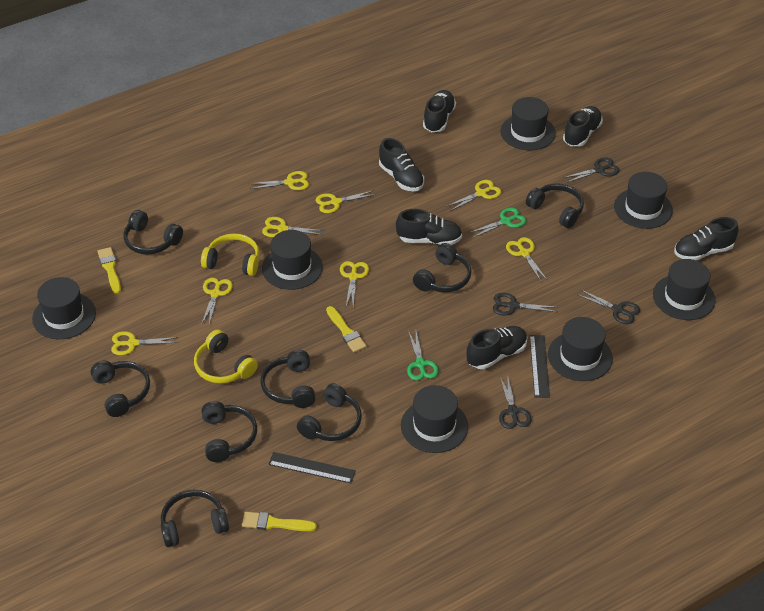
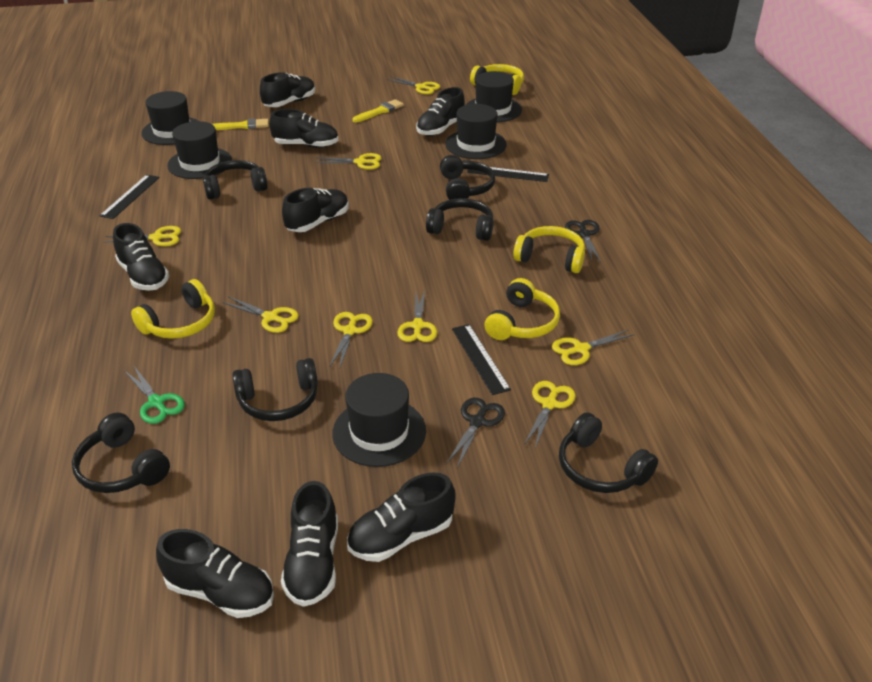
black hat: 7 -> 5
black headphones: 8 -> 6
black ruler: 2 -> 3
black scissors: 4 -> 2
black shoe: 6 -> 8
green scissors: 2 -> 1
yellow brush: 3 -> 2
yellow headphones: 2 -> 4

